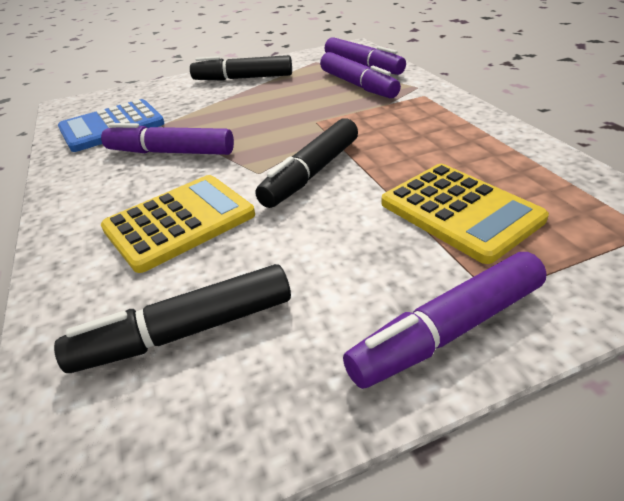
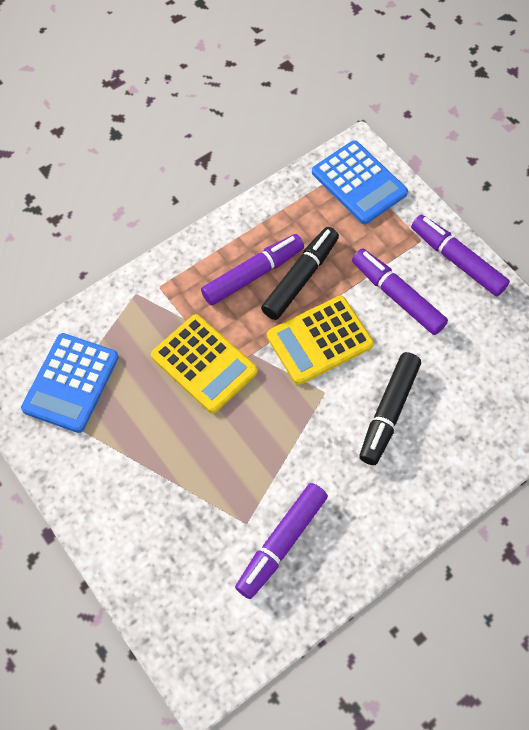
black marker: 3 -> 2
blue calculator: 1 -> 2

